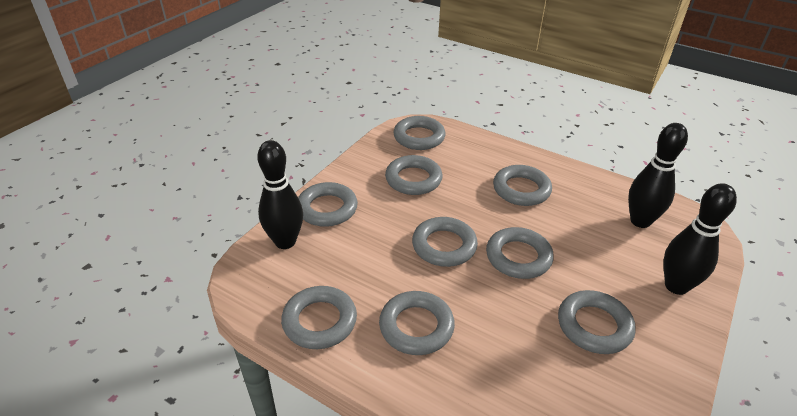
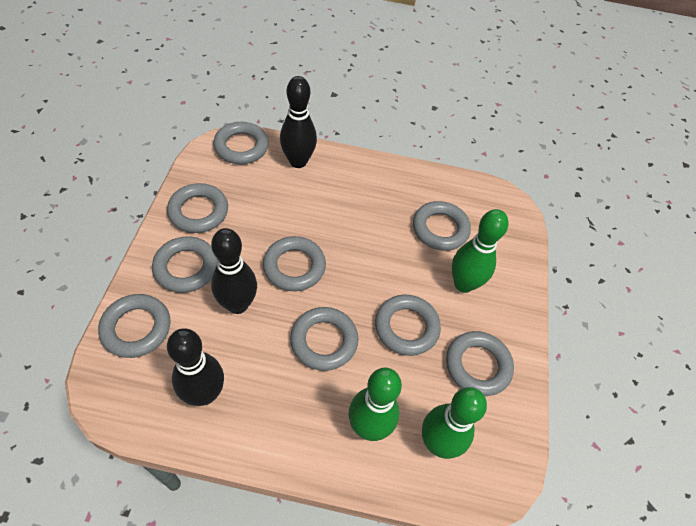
green bowling pin: 0 -> 3

